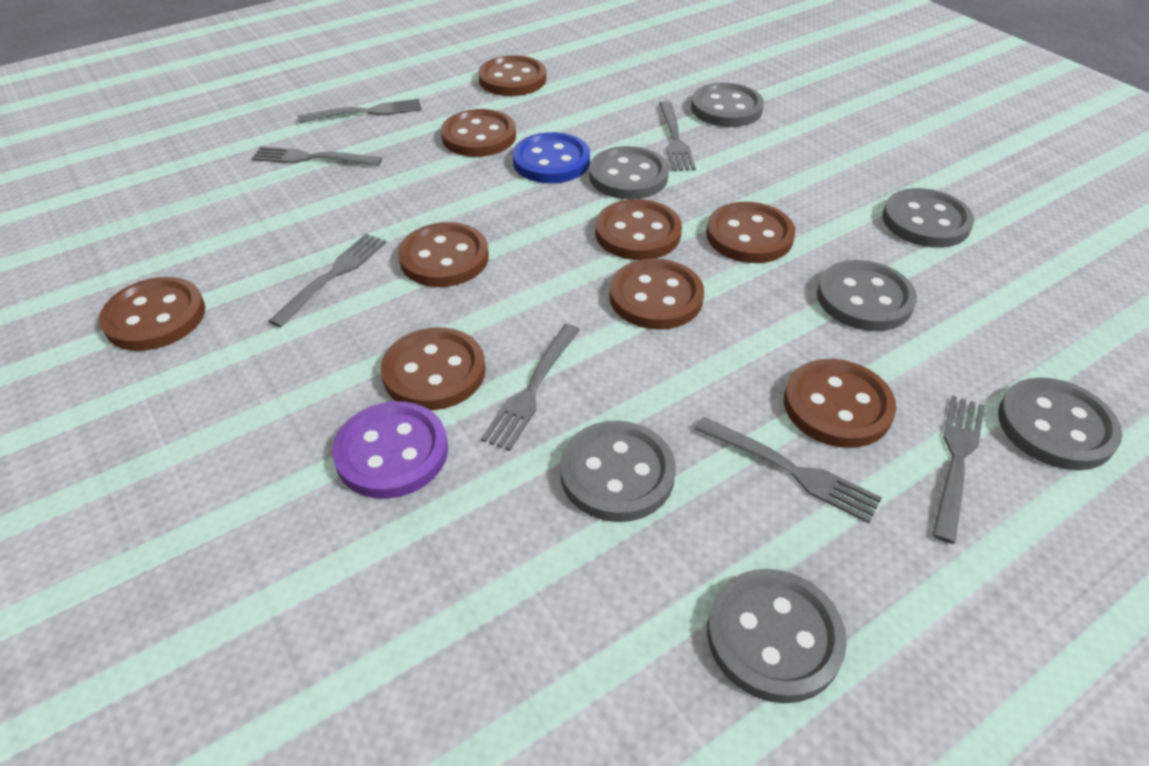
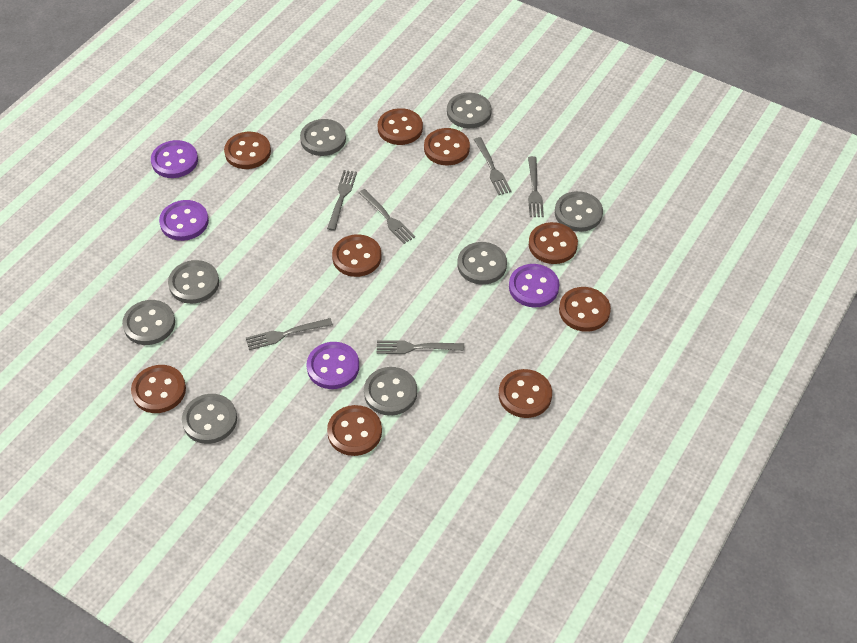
blue button: 1 -> 0
grey button: 7 -> 8
grey fork: 7 -> 6
purple button: 1 -> 4

